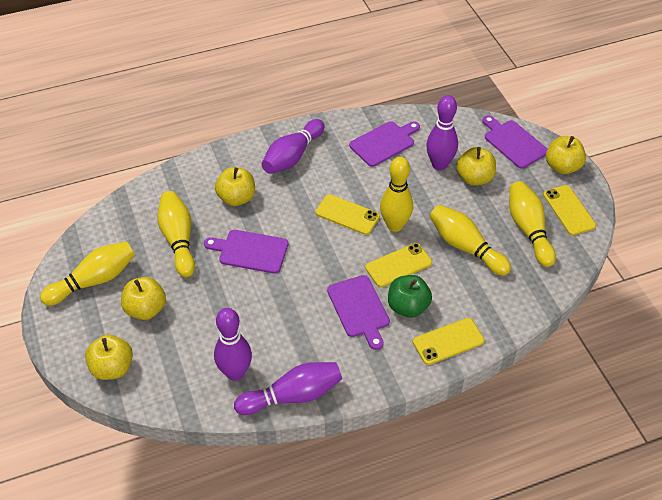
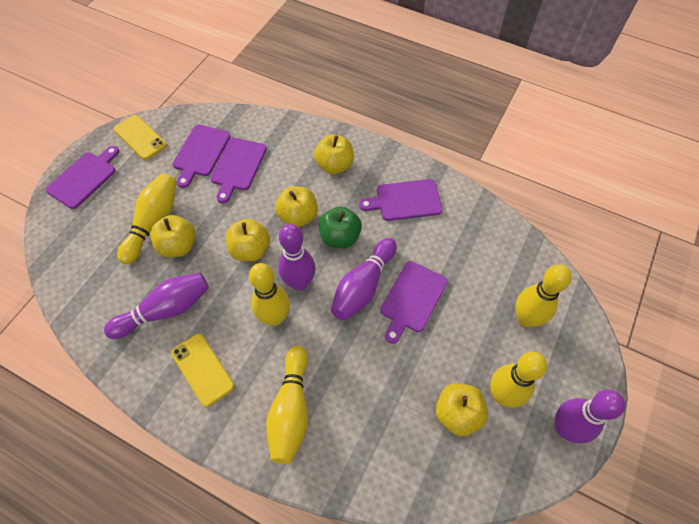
purple cutting board: 4 -> 5
yellow phone: 4 -> 2

